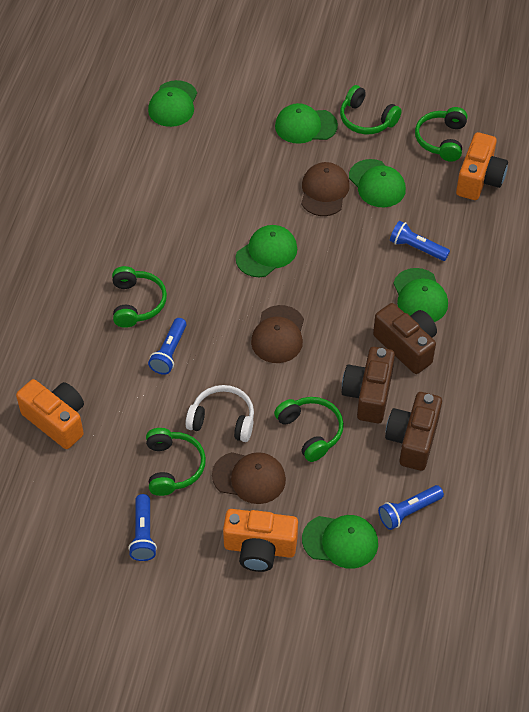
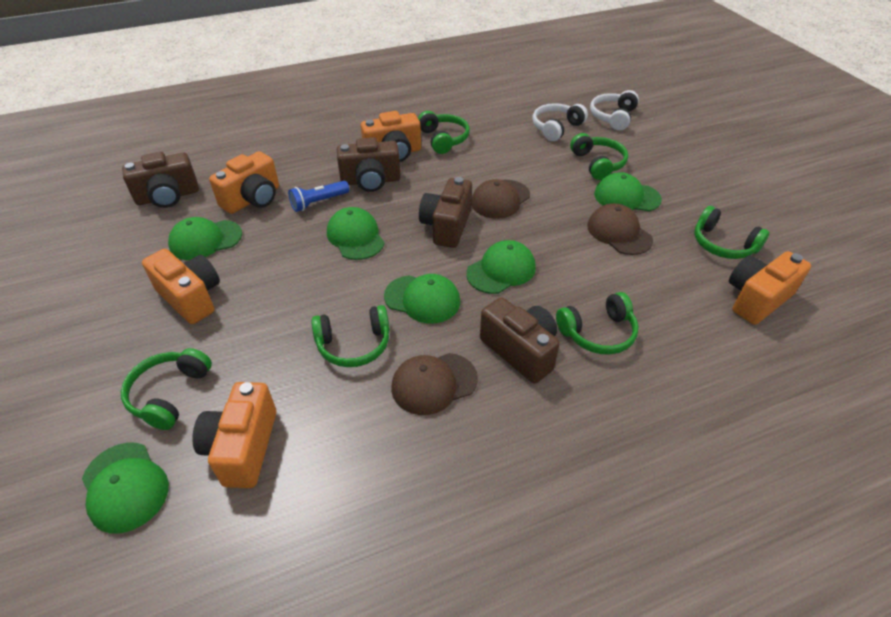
blue flashlight: 4 -> 1
brown camera: 3 -> 4
green headphones: 5 -> 6
orange camera: 3 -> 5
white headphones: 1 -> 2

